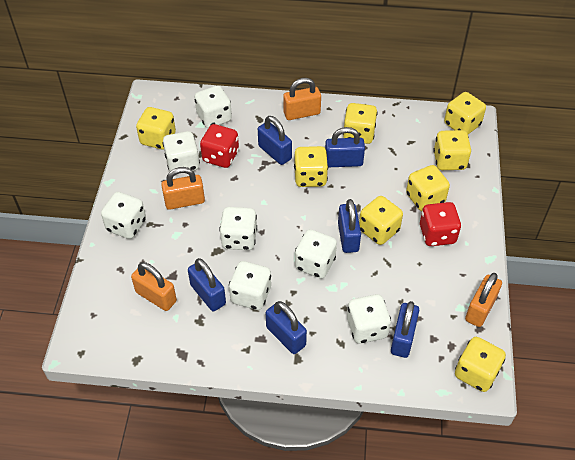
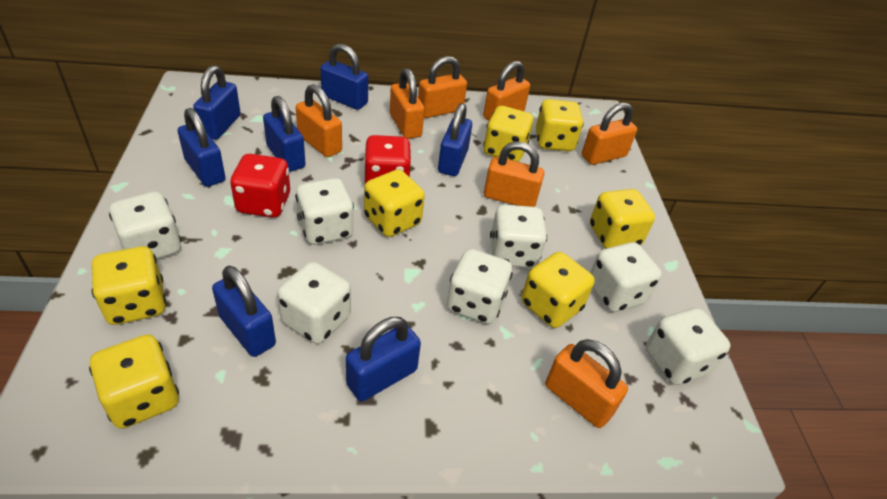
blue padlock: 6 -> 7
orange padlock: 4 -> 7
yellow dice: 8 -> 7

